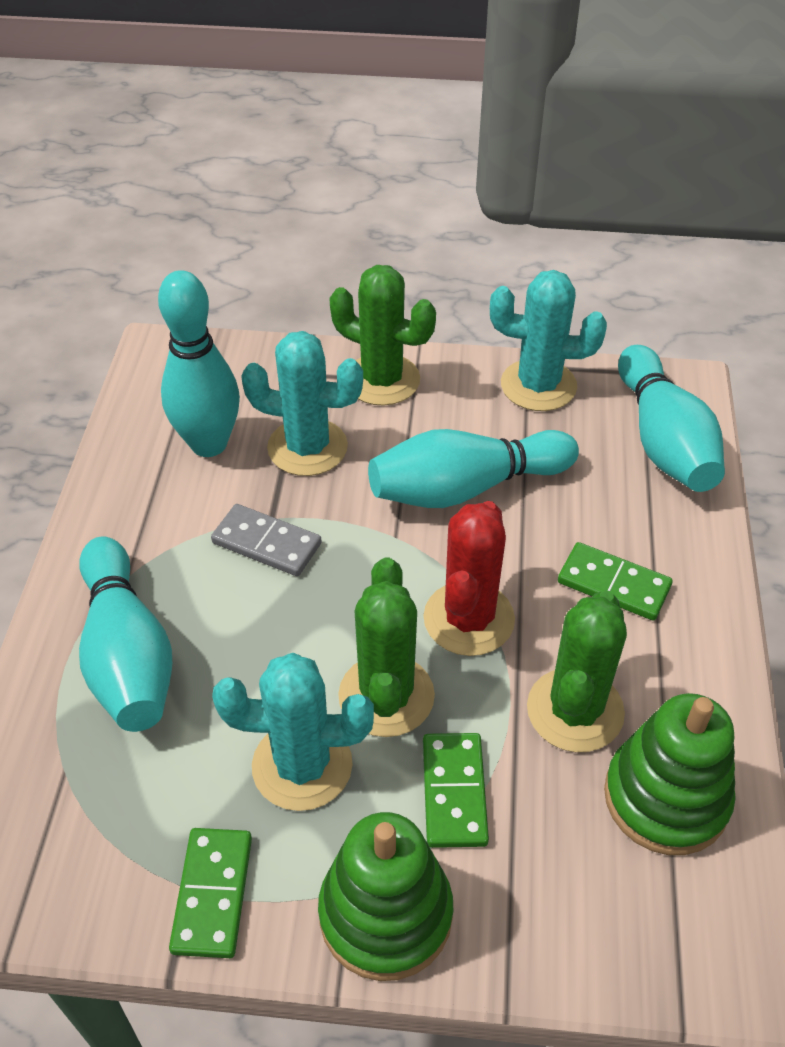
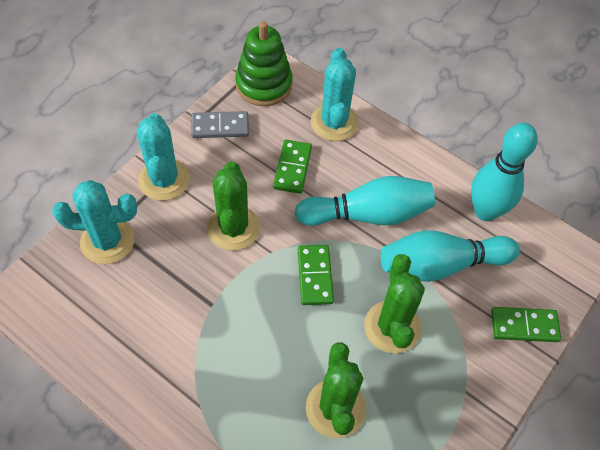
green stacking toy: 2 -> 1
red cactus: 1 -> 0
turquoise bowling pin: 4 -> 3

